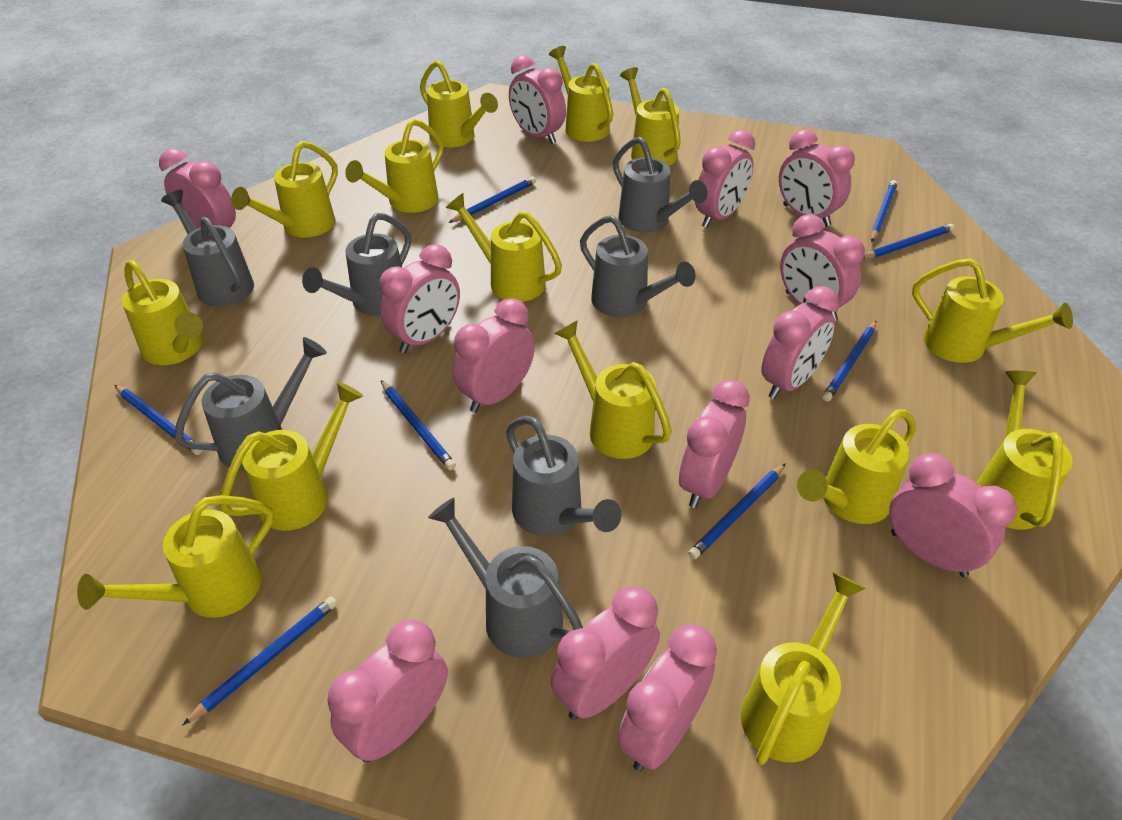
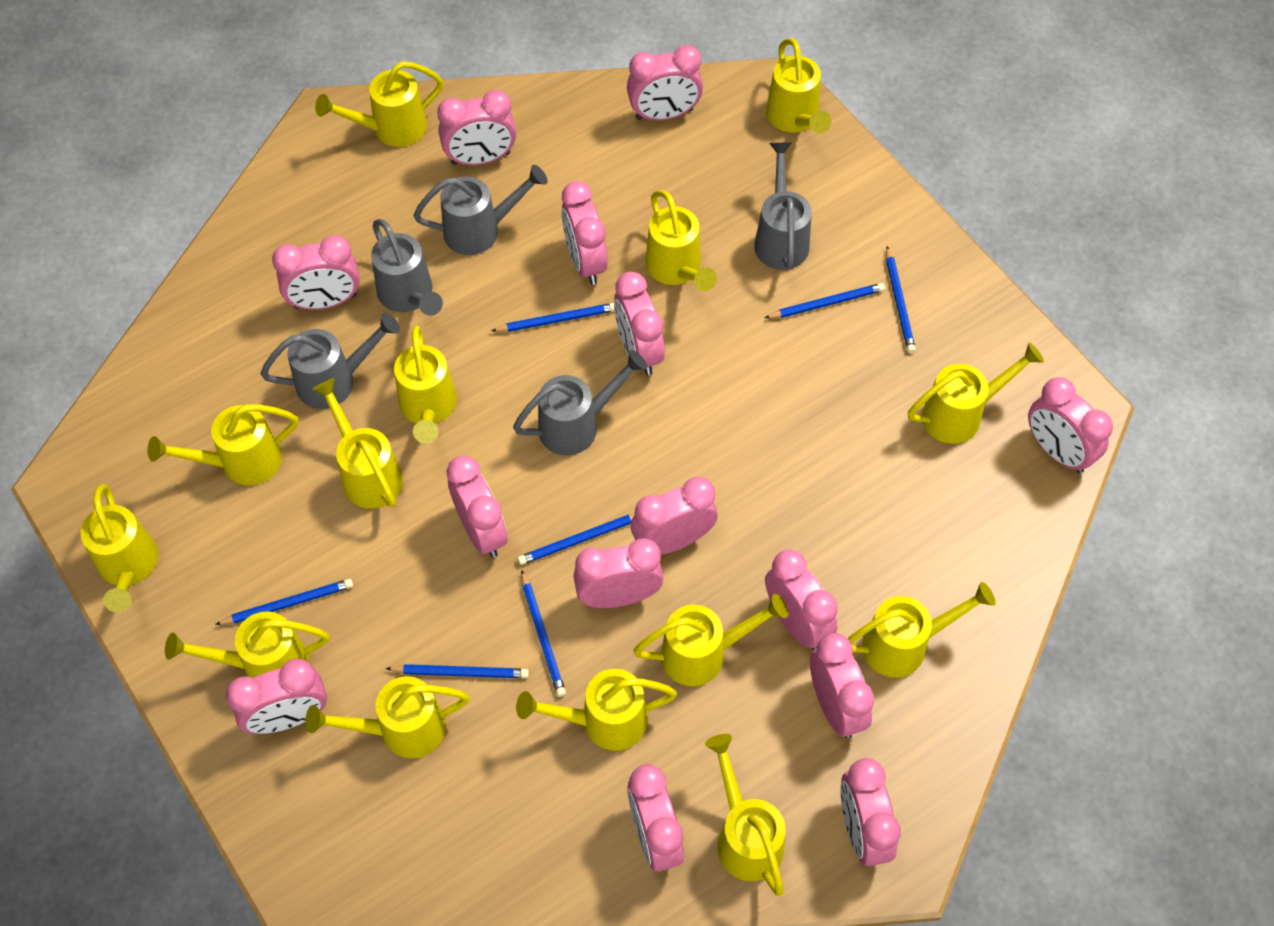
blue pencil: 8 -> 7
grey watering can: 7 -> 5
pink clock: 13 -> 14

